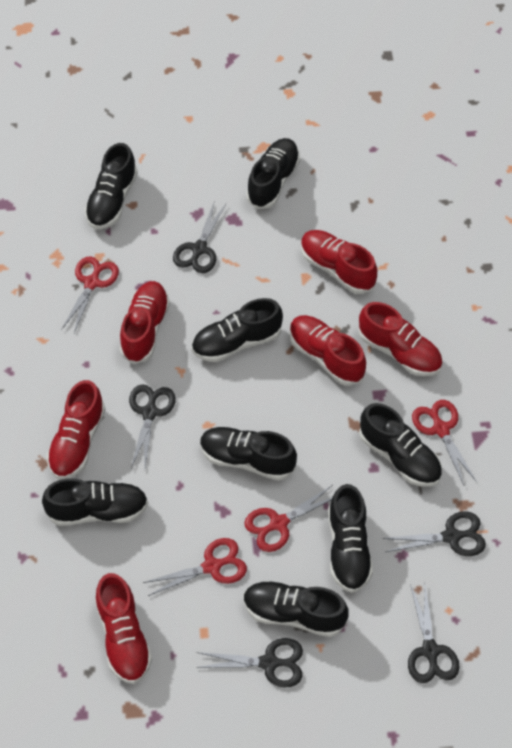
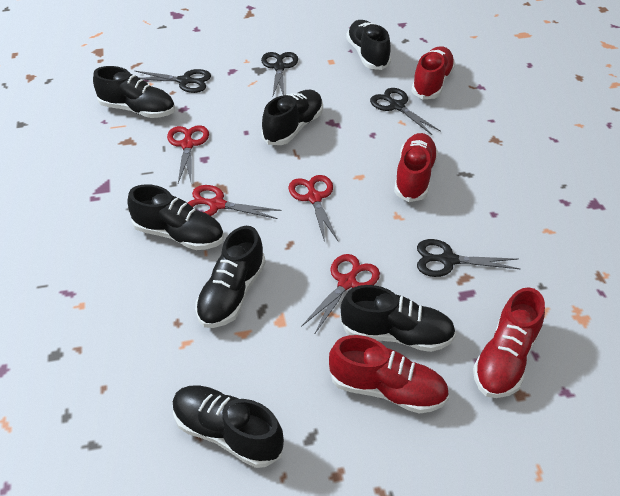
black scissors: 5 -> 4
black shoe: 8 -> 7
red shoe: 6 -> 4

